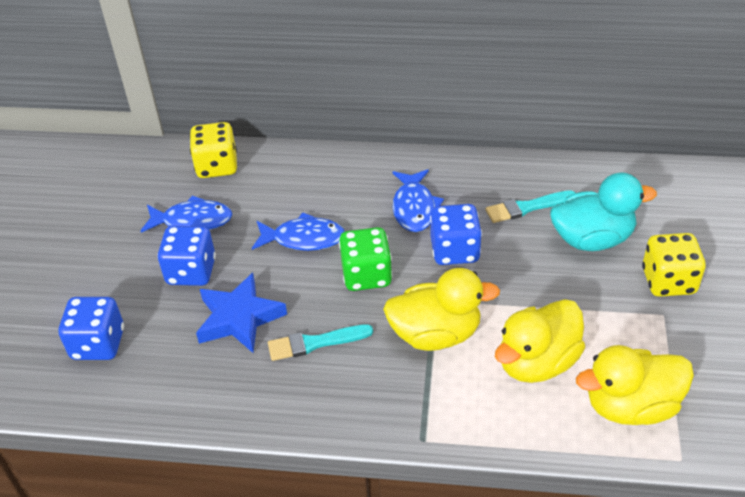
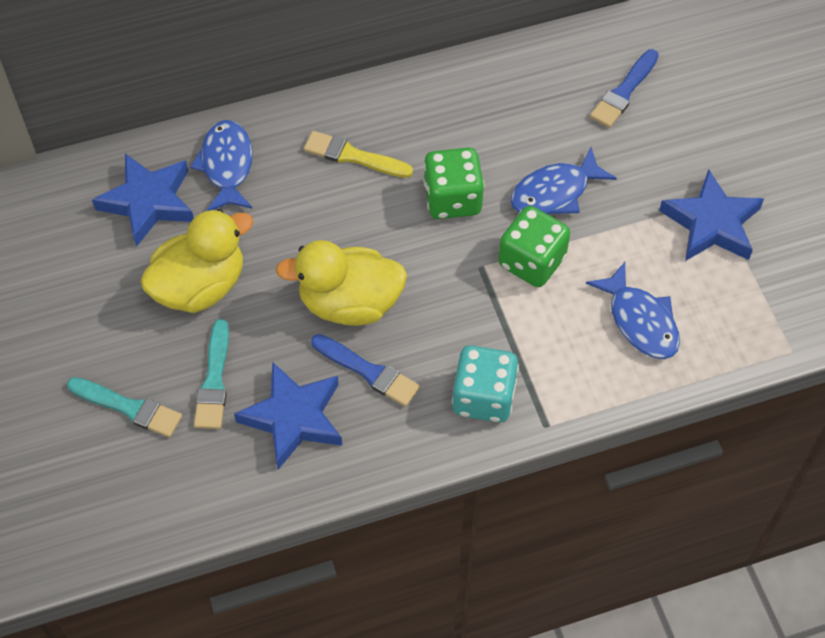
blue brush: 0 -> 2
blue dice: 3 -> 0
blue star: 1 -> 3
green dice: 1 -> 2
turquoise dice: 0 -> 1
turquoise duck: 1 -> 0
yellow brush: 0 -> 1
yellow dice: 2 -> 0
yellow duck: 3 -> 2

